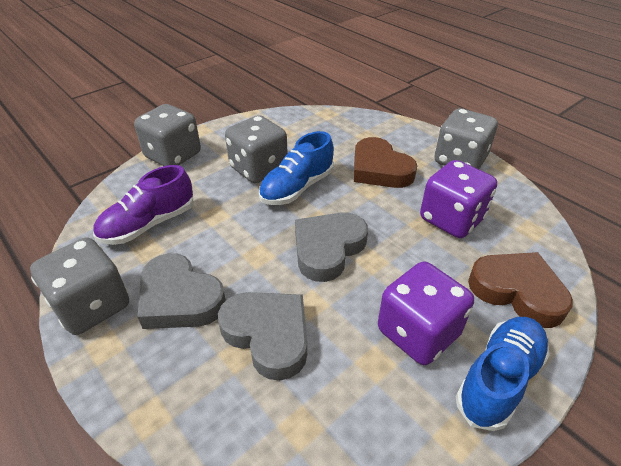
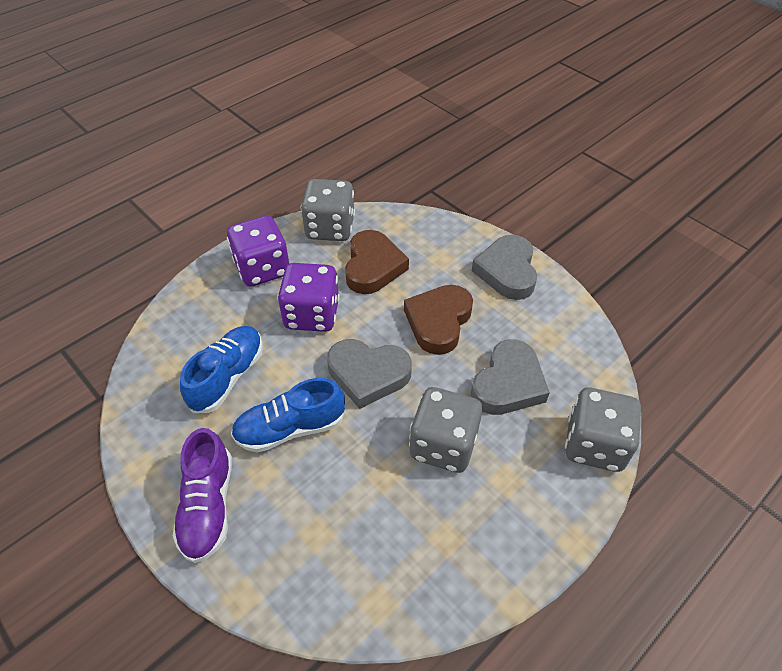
grey dice: 4 -> 3

